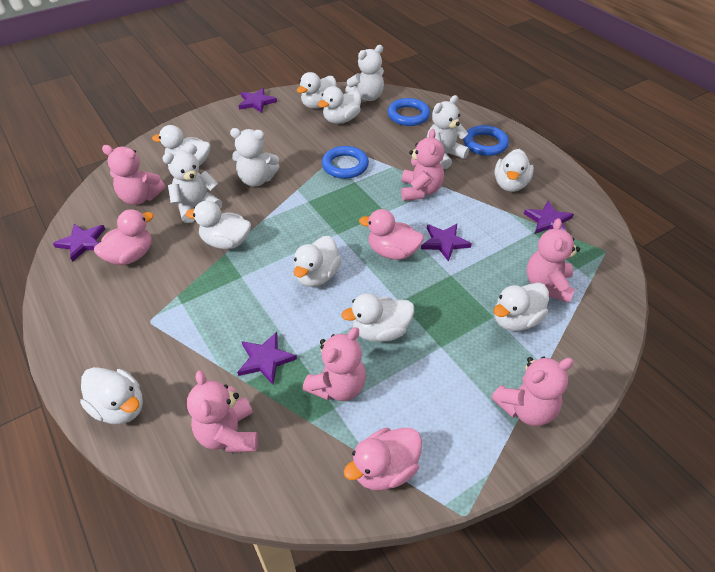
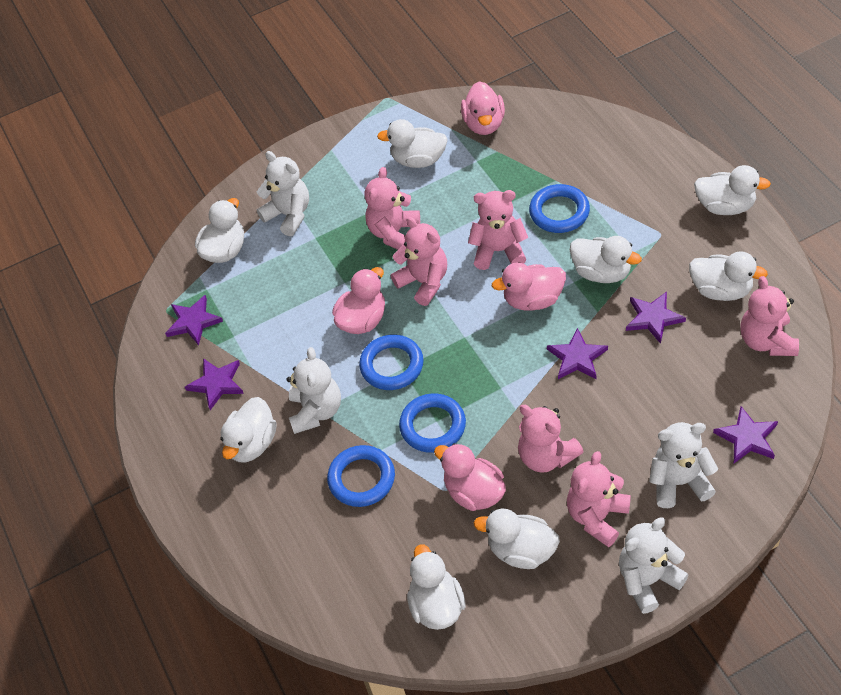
blue ring: 3 -> 4
pink duck: 3 -> 4
white duck: 9 -> 8

